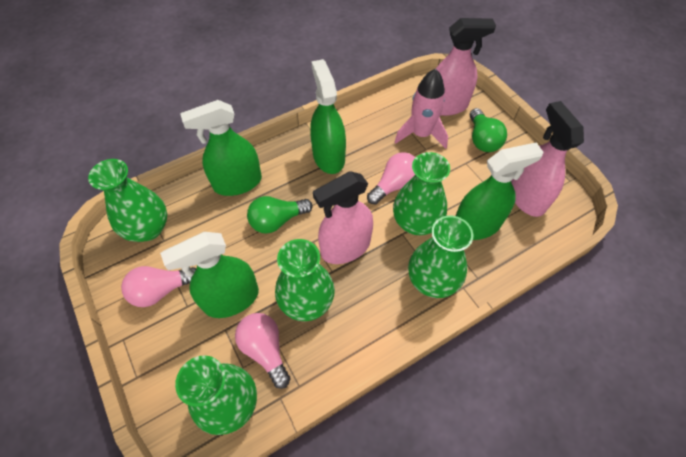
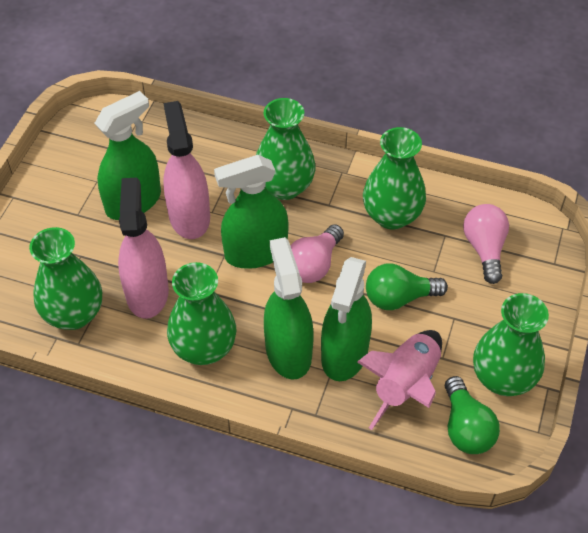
pink light bulb: 3 -> 2
pink spray bottle: 3 -> 2

